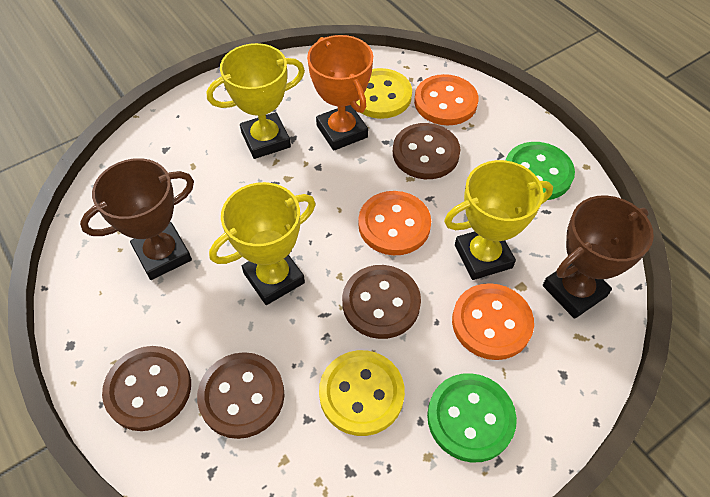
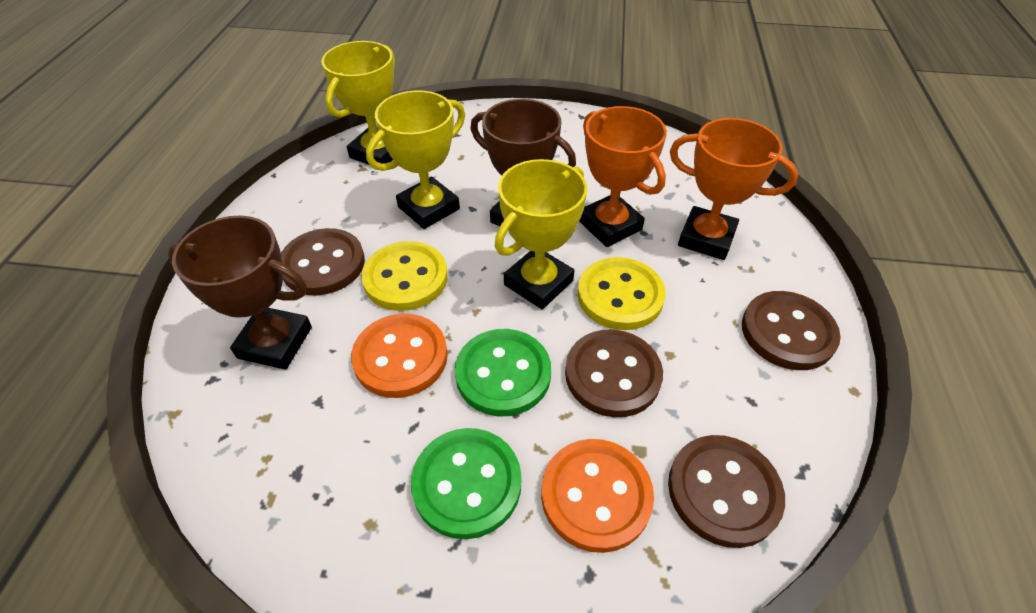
orange button: 3 -> 2
orange trophy: 1 -> 2

